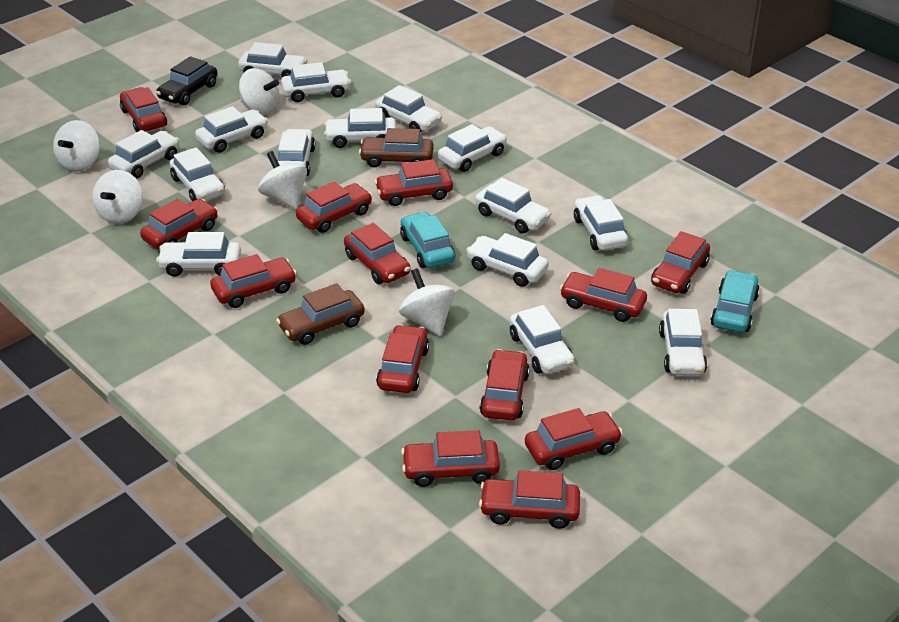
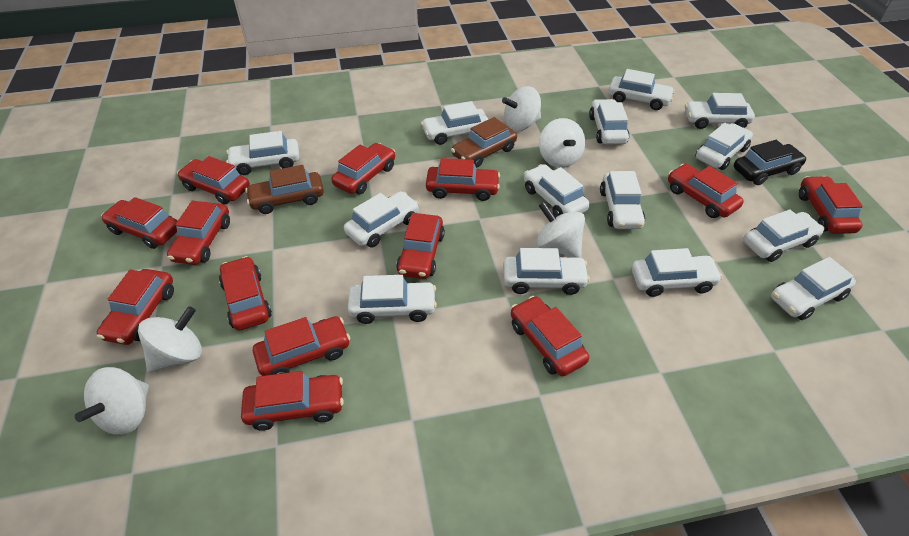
turquoise car: 2 -> 0
white car: 15 -> 14

